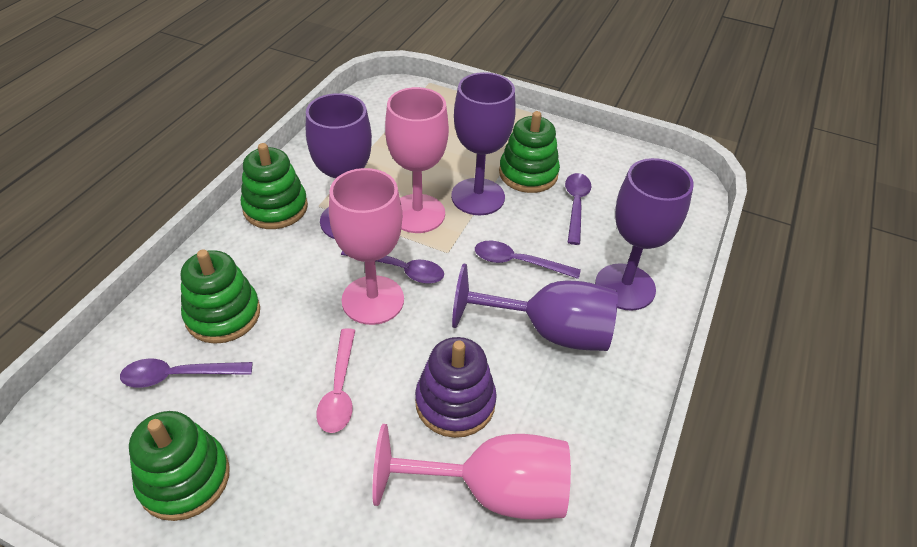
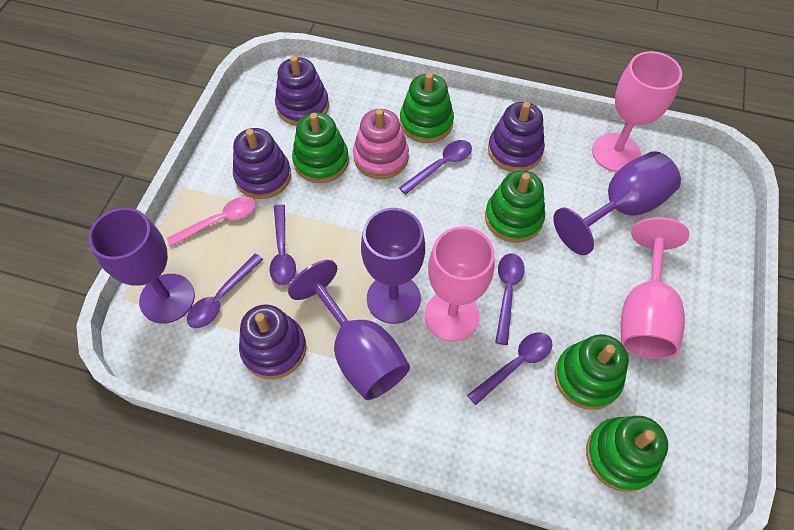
green stacking toy: 4 -> 5
pink stacking toy: 0 -> 1
purple spoon: 4 -> 5
purple stacking toy: 1 -> 4

